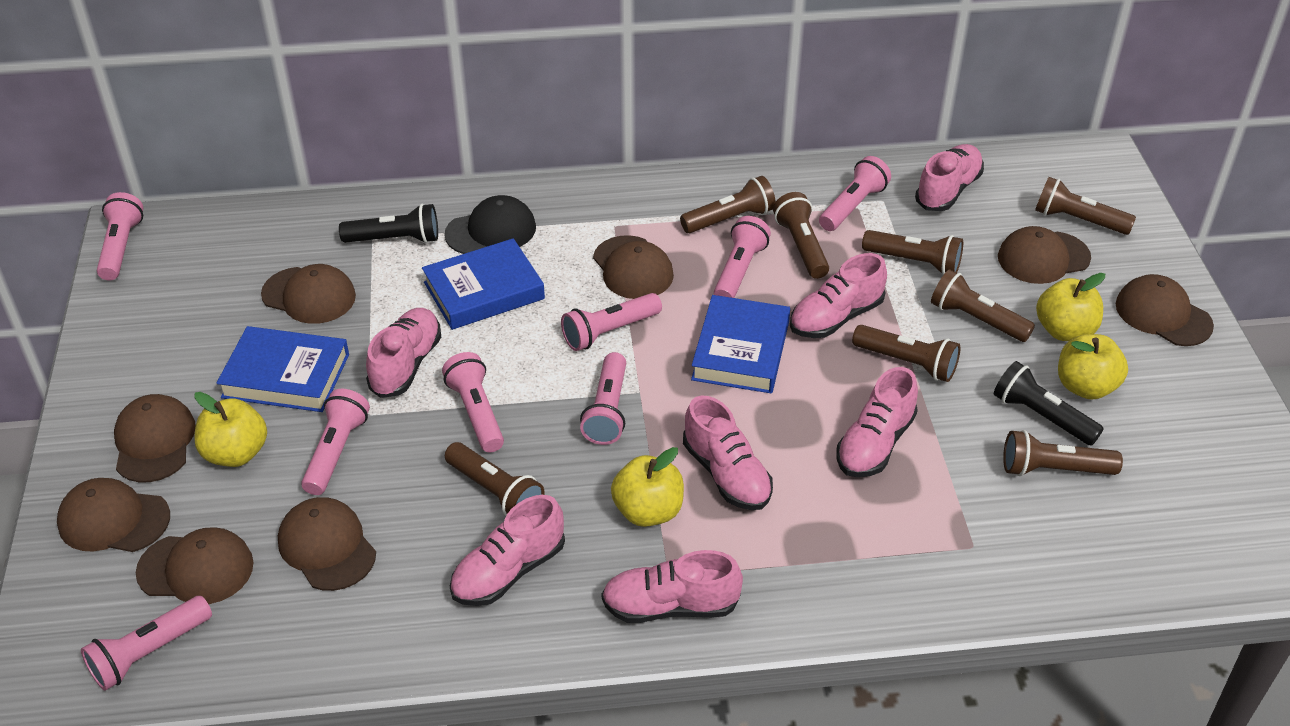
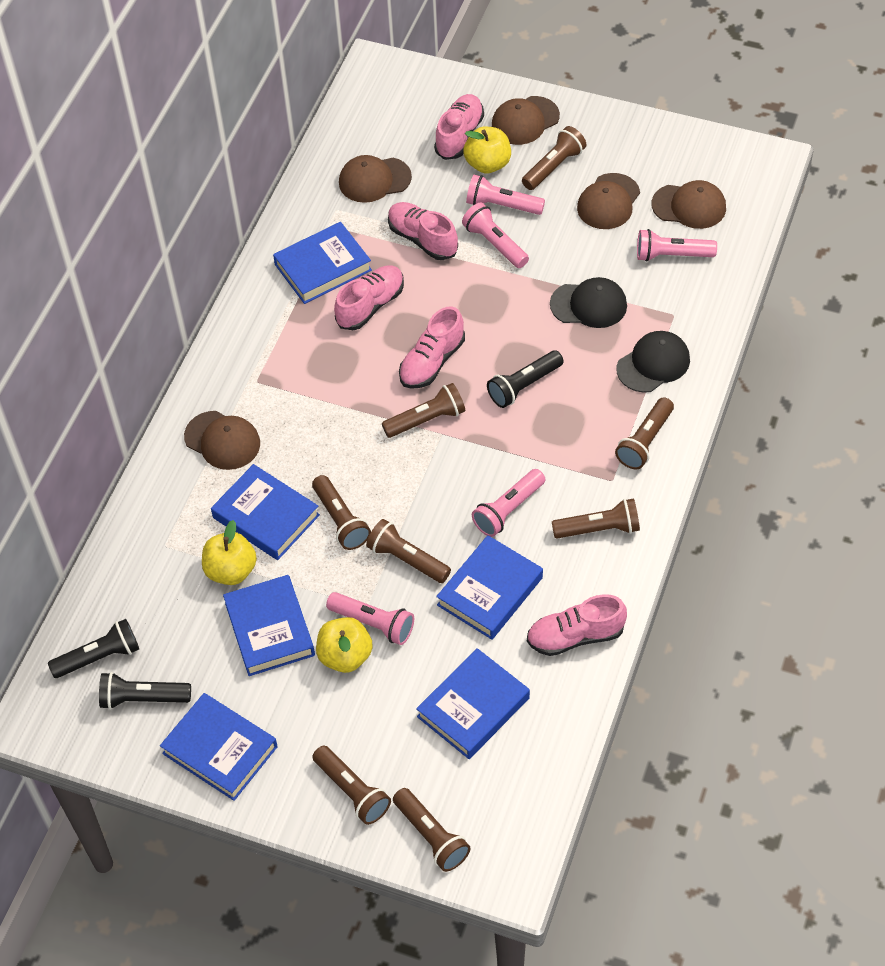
black cap: 1 -> 2
black flashlight: 2 -> 3
blue book: 3 -> 6
brown cap: 8 -> 5
pink flashlight: 8 -> 5
pink shoe: 7 -> 5
yellow apple: 4 -> 3

